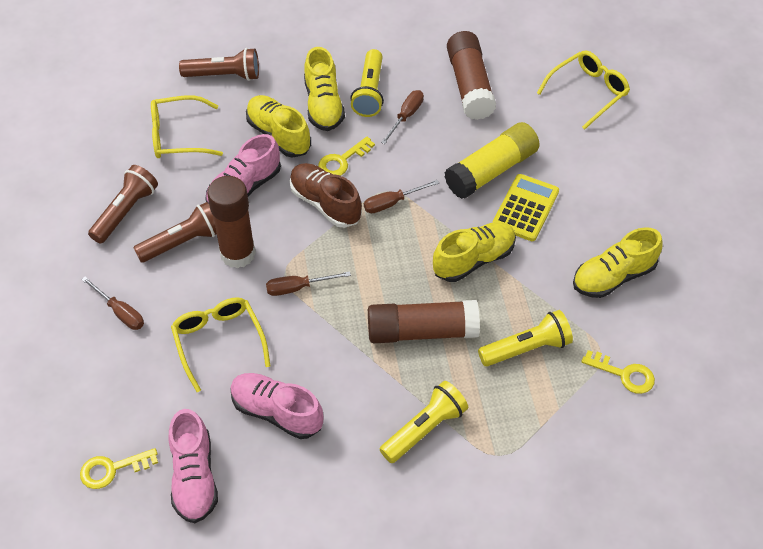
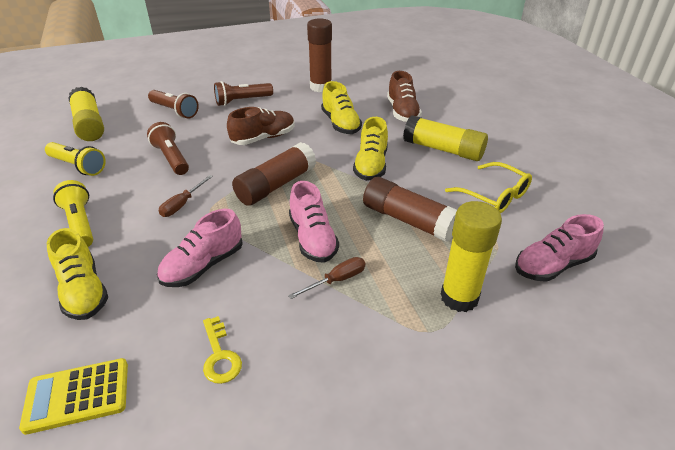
brown screwdriver: 4 -> 2
brown shoe: 1 -> 2
yellow flashlight: 3 -> 2
yellow glasses: 3 -> 1
yellow glue stick: 1 -> 3
yellow key: 3 -> 1
yellow shoe: 4 -> 3

